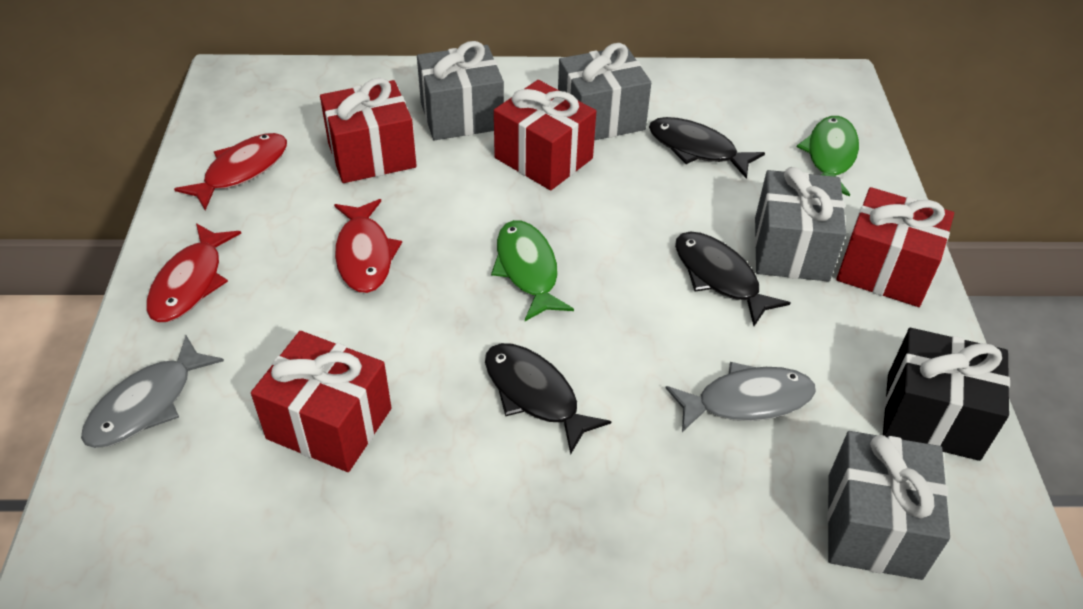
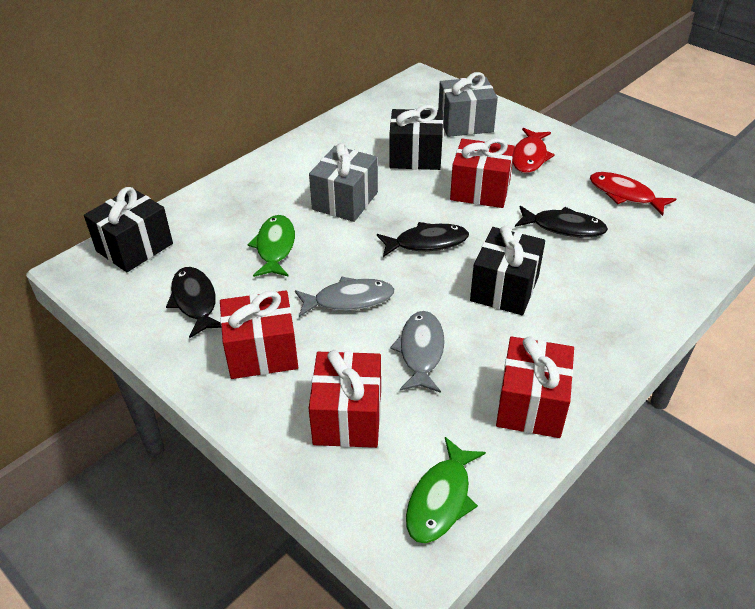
black gift: 1 -> 3
grey gift: 4 -> 2
red fish: 3 -> 2

